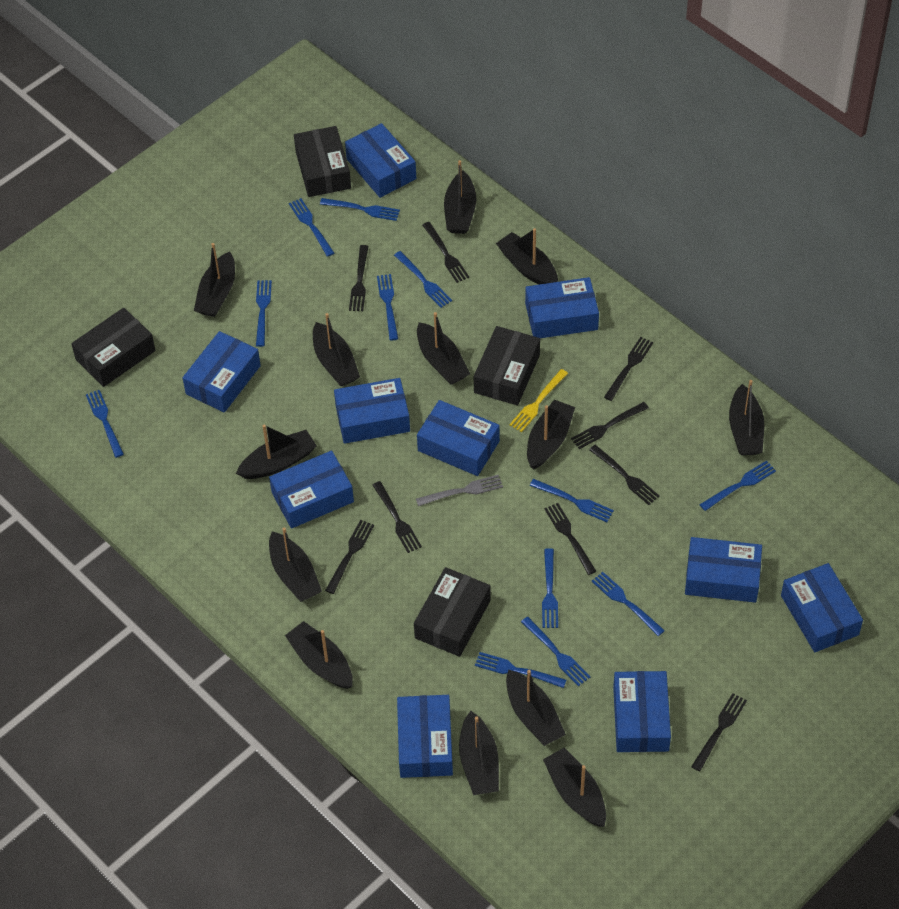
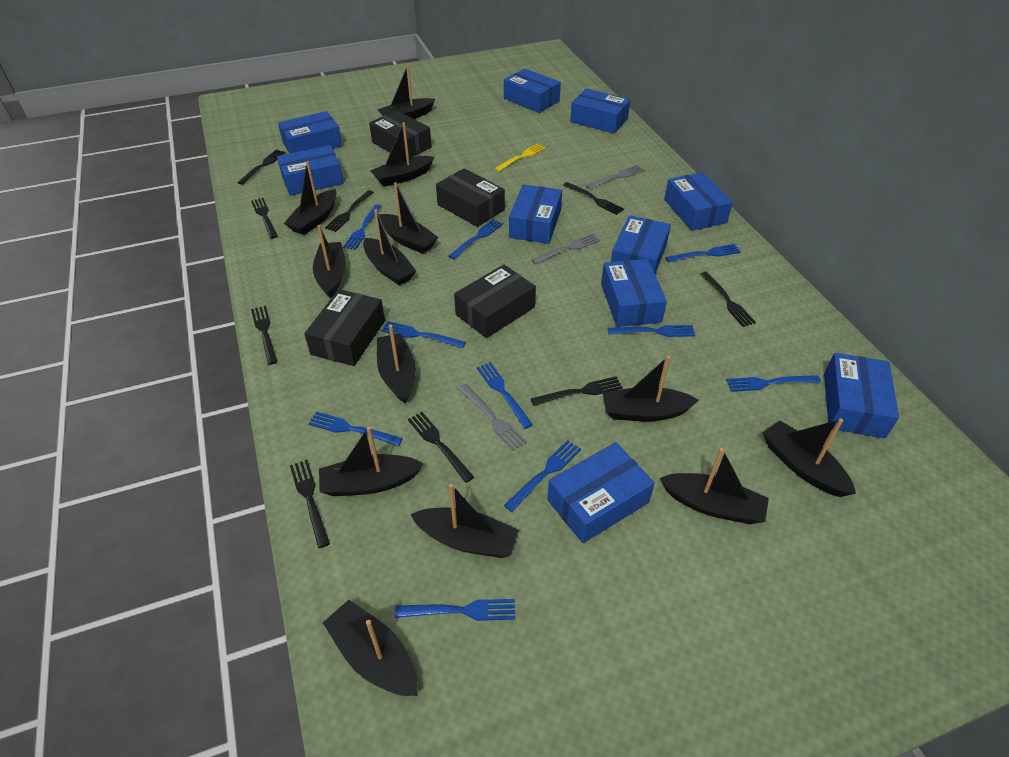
blue fork: 12 -> 10
grey fork: 1 -> 3

